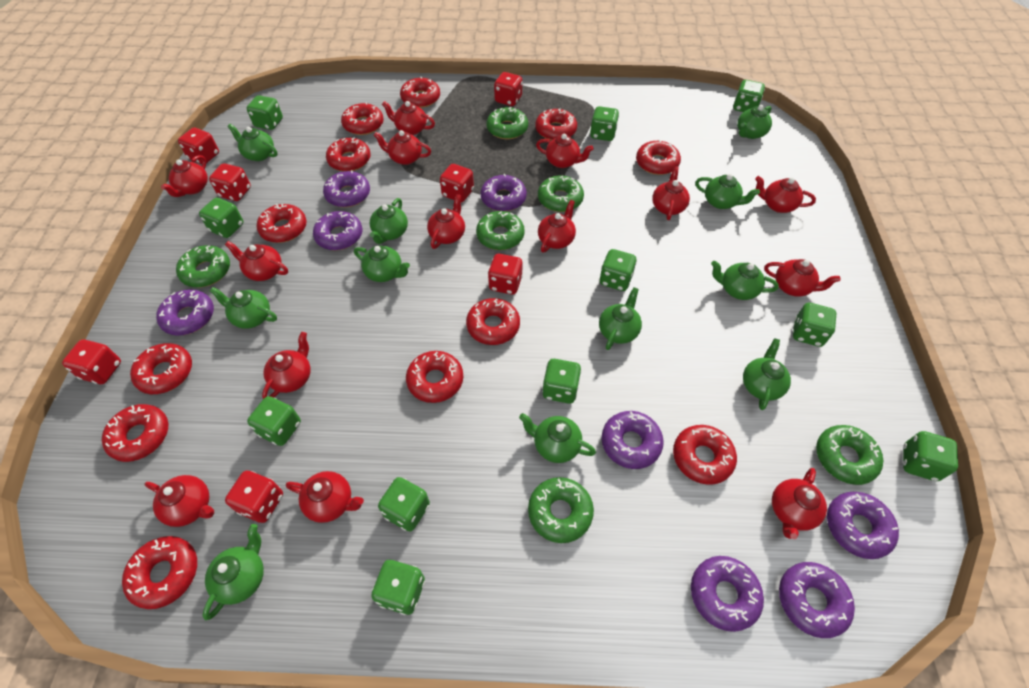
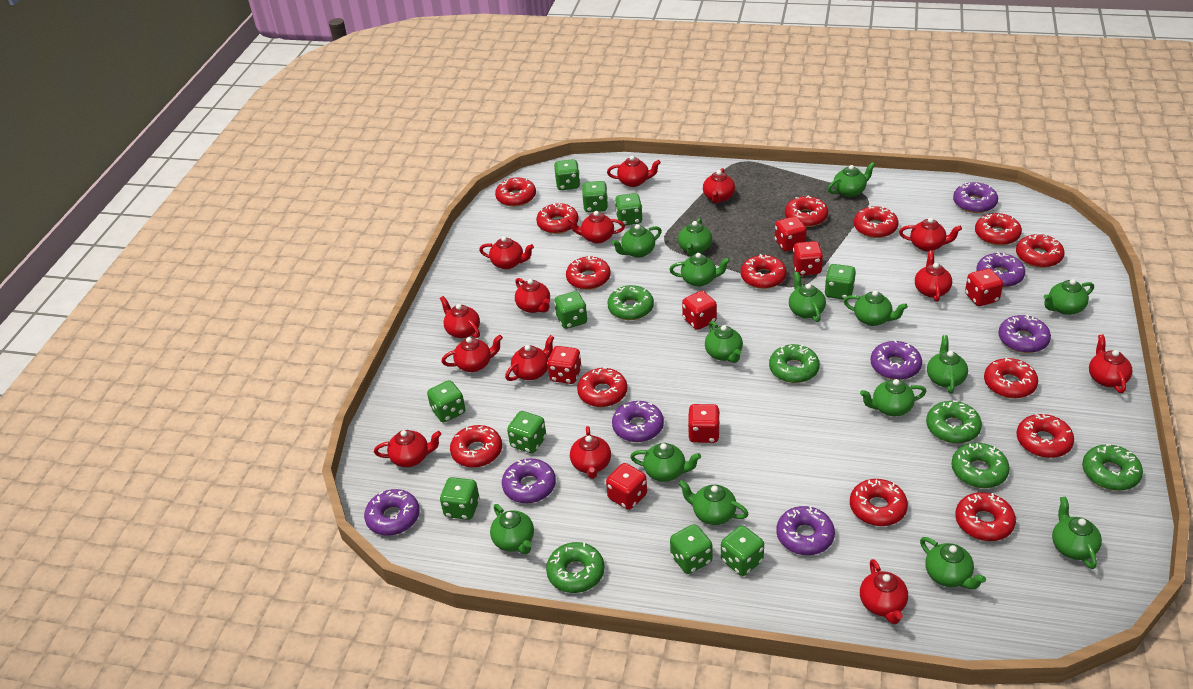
green dice: 11 -> 10
green teapot: 11 -> 15
red donut: 12 -> 14

